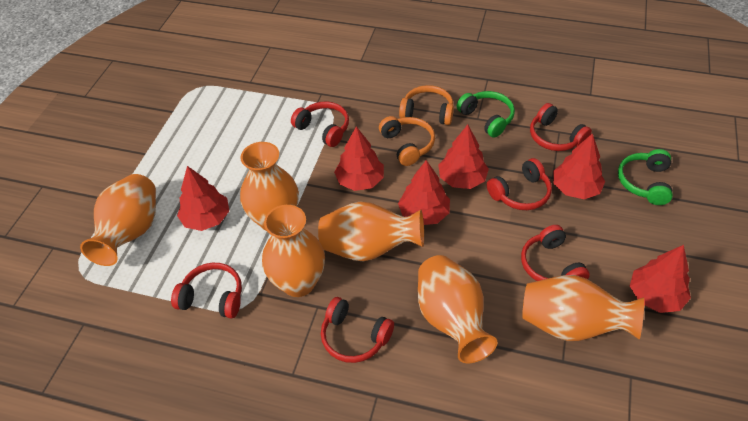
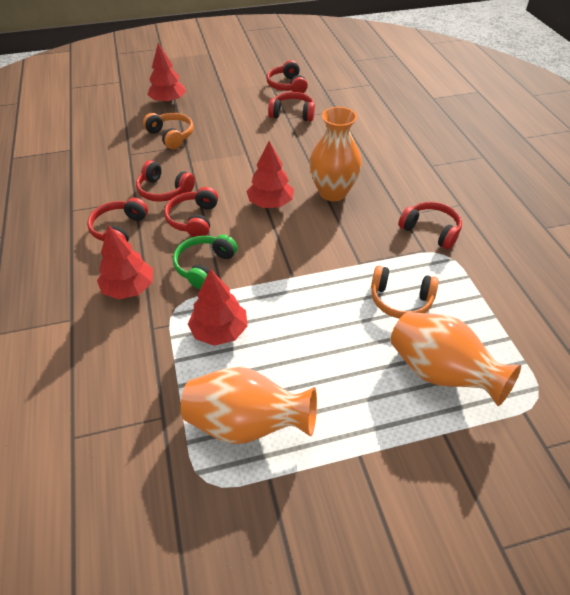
green headphones: 2 -> 1
orange vase: 6 -> 3
red tree: 6 -> 4

